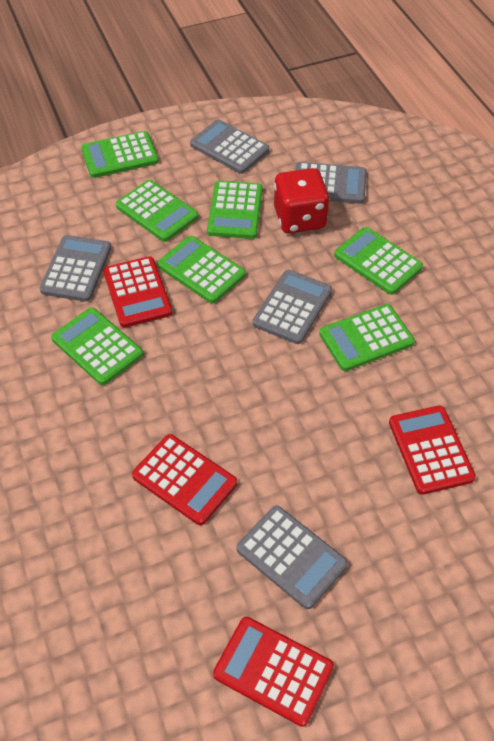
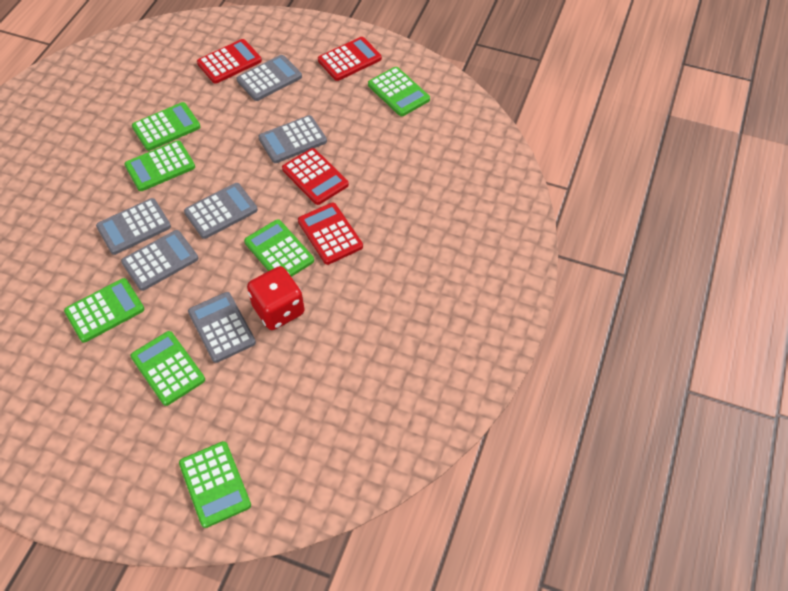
grey calculator: 5 -> 6

